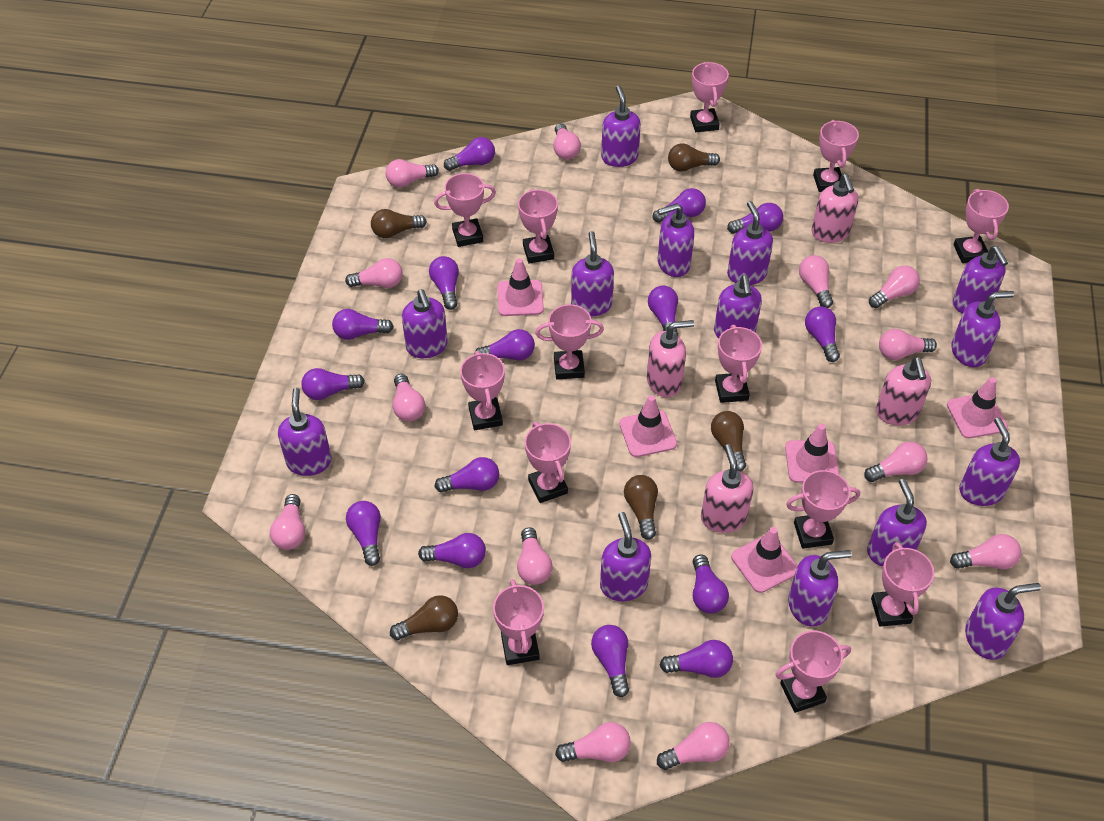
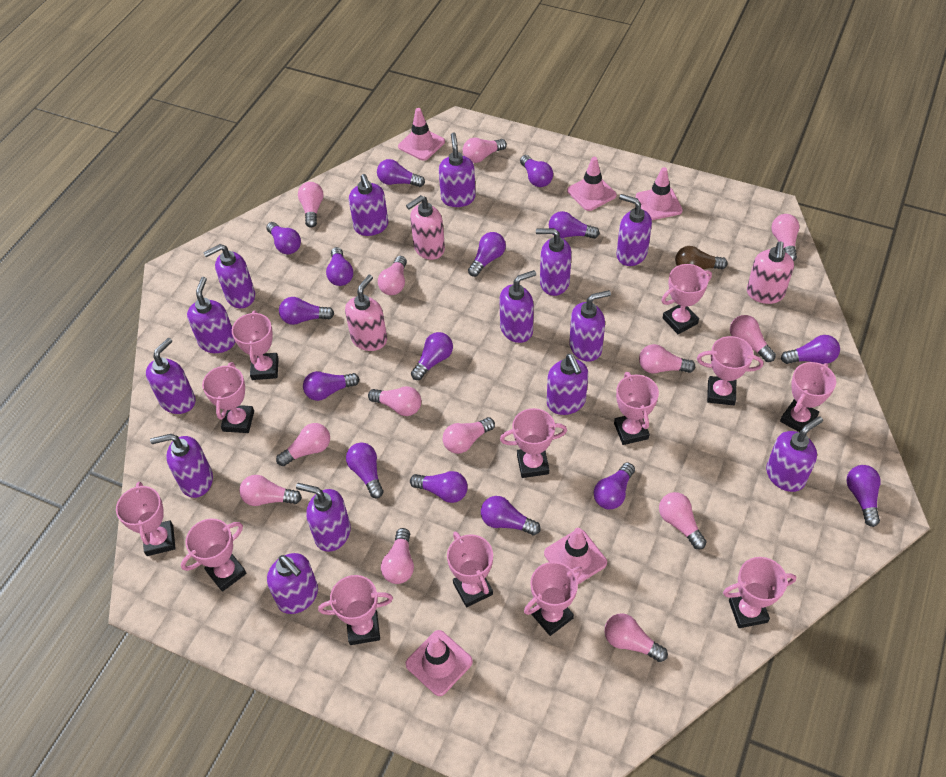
brown light bulb: 5 -> 1
pink soap dispenser: 4 -> 3

